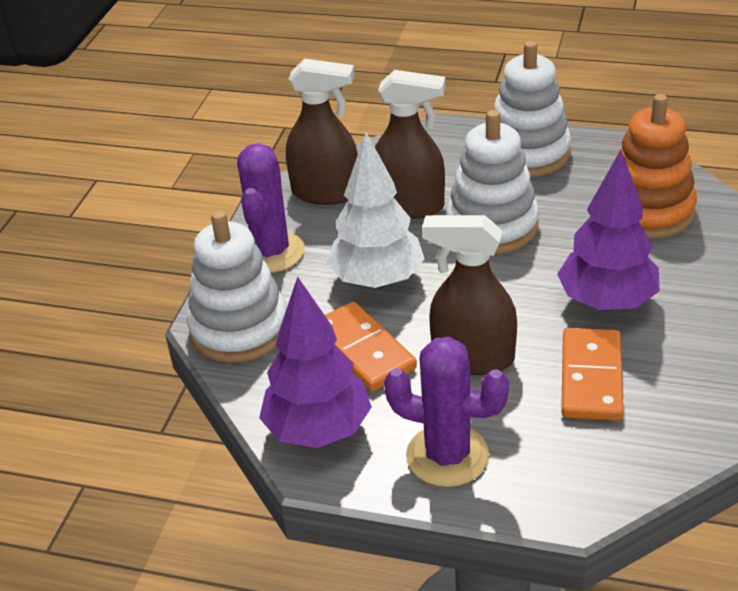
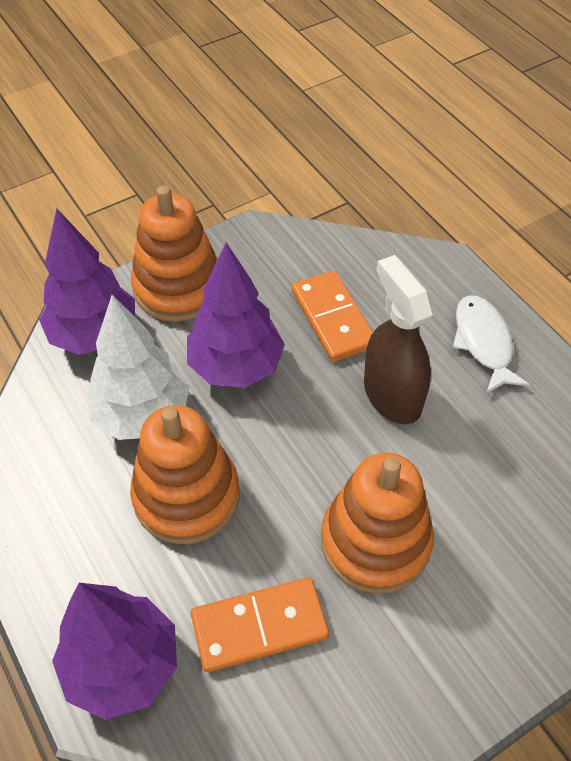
brown spray bottle: 3 -> 1
orange stacking toy: 1 -> 3
purple cactus: 2 -> 0
purple tree: 2 -> 3
white fish: 0 -> 1
white stacking toy: 3 -> 0

